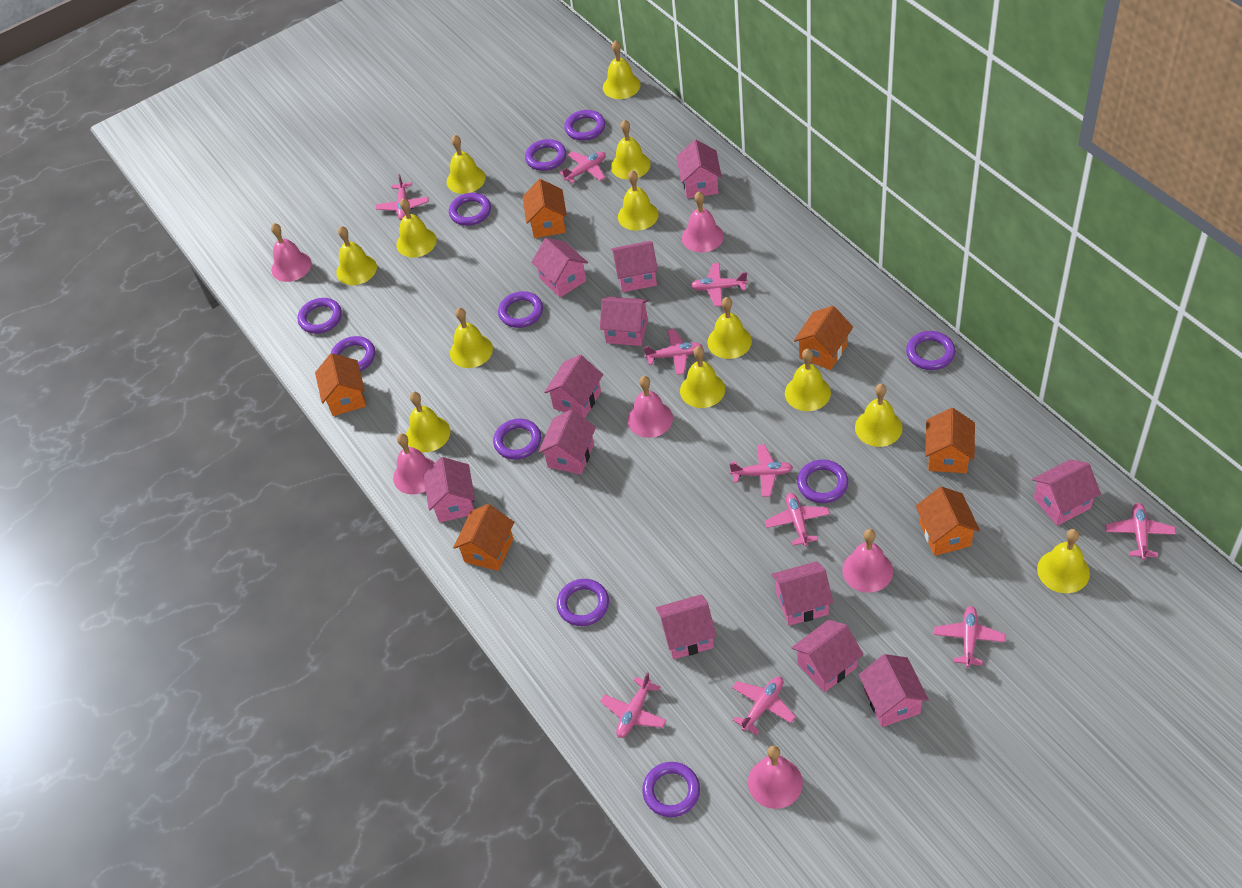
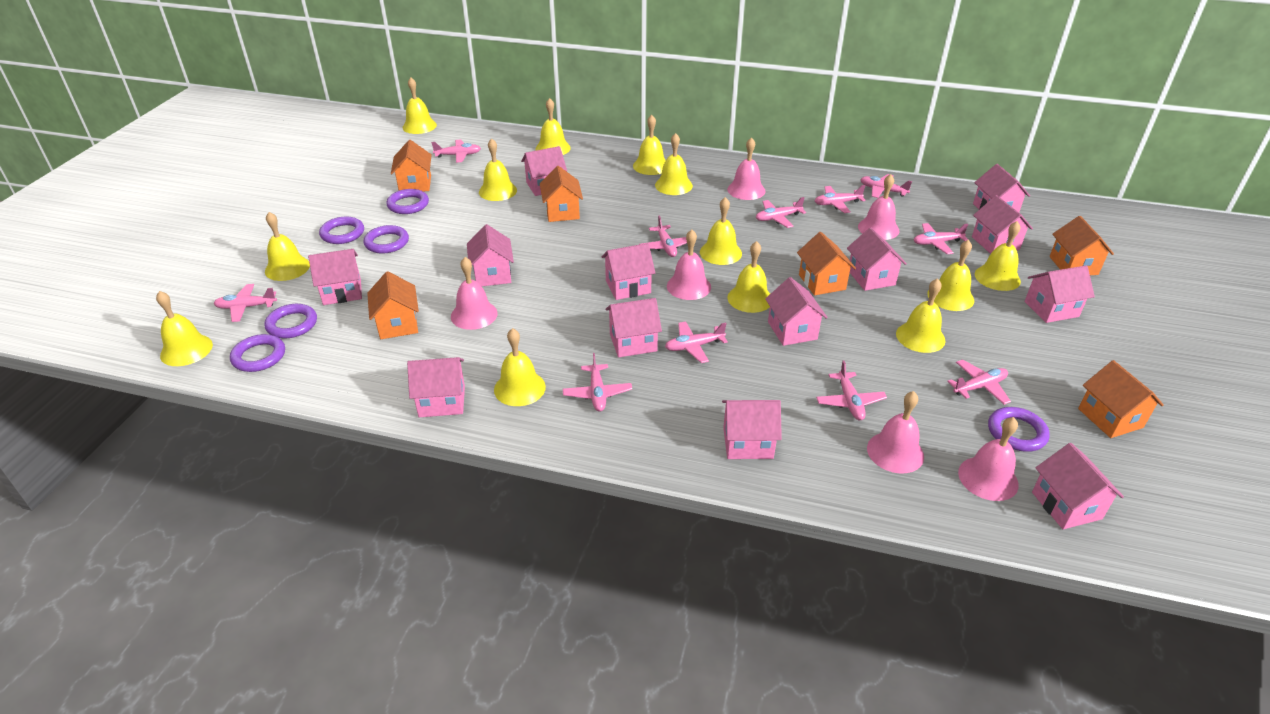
pink house: 12 -> 13
pink plane: 10 -> 11
purple ring: 11 -> 6

